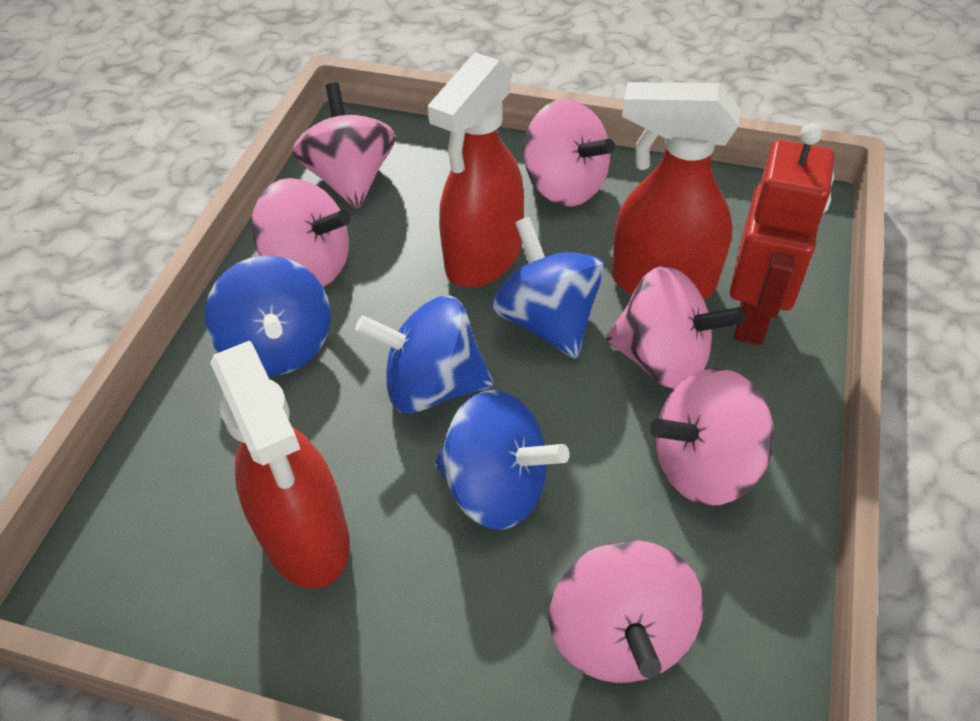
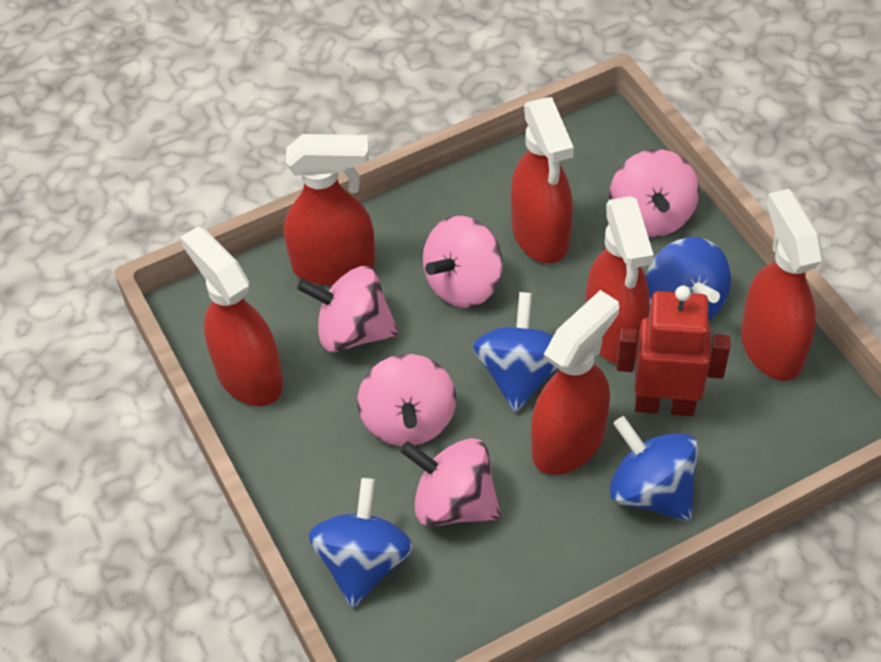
pink spinning top: 6 -> 5
red spray bottle: 3 -> 6

